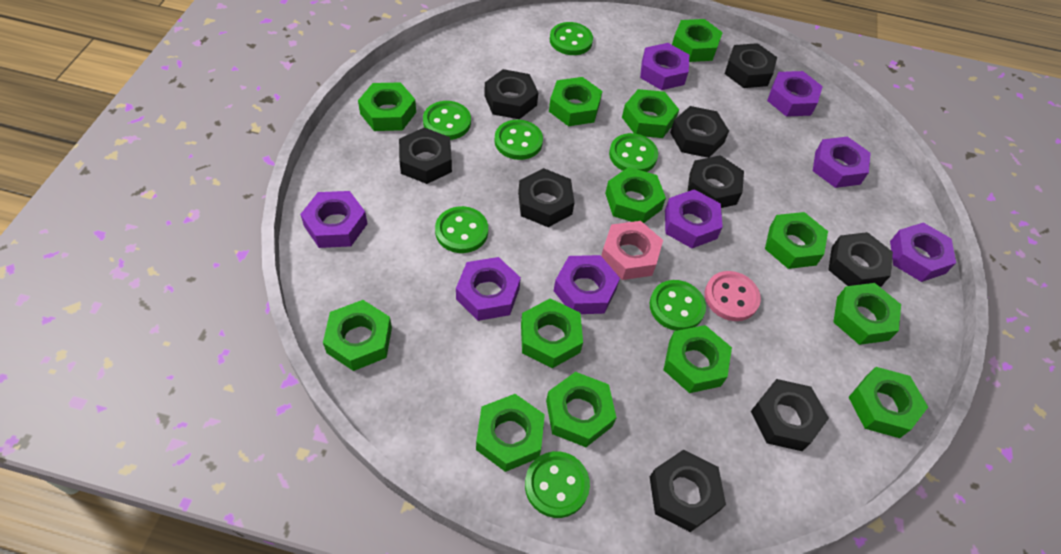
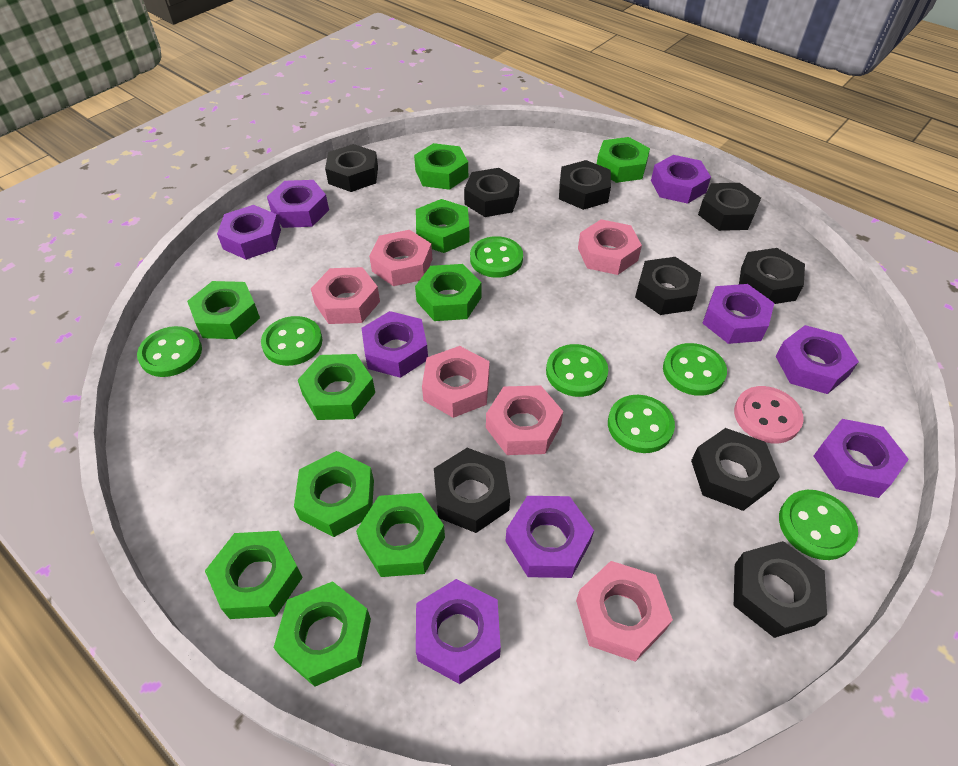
green nut: 13 -> 10
pink nut: 1 -> 6
purple nut: 8 -> 9

